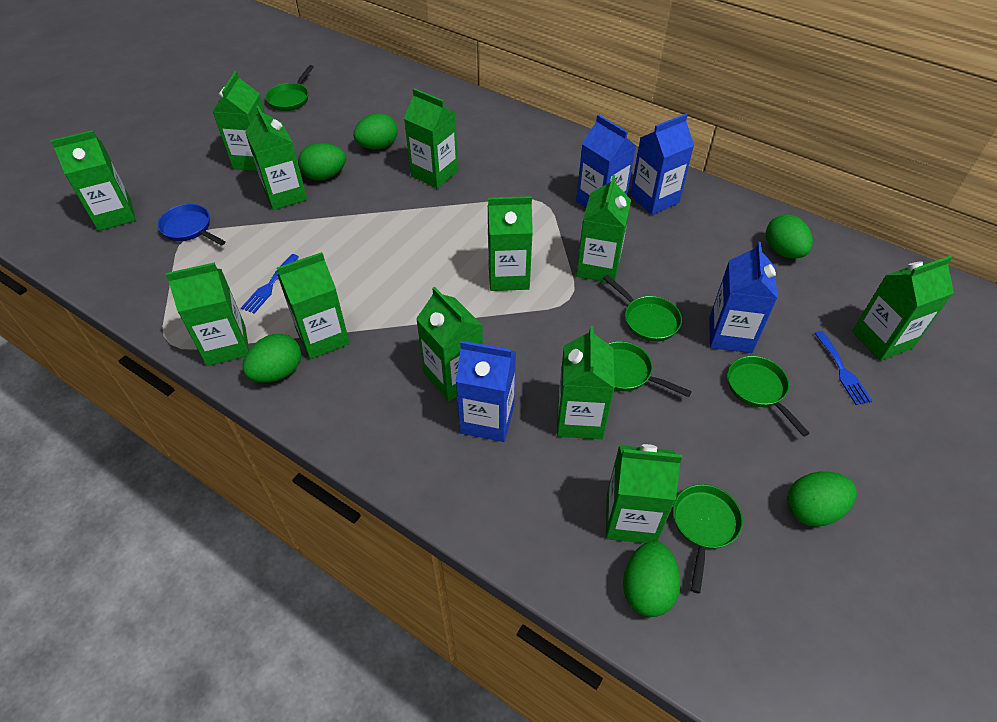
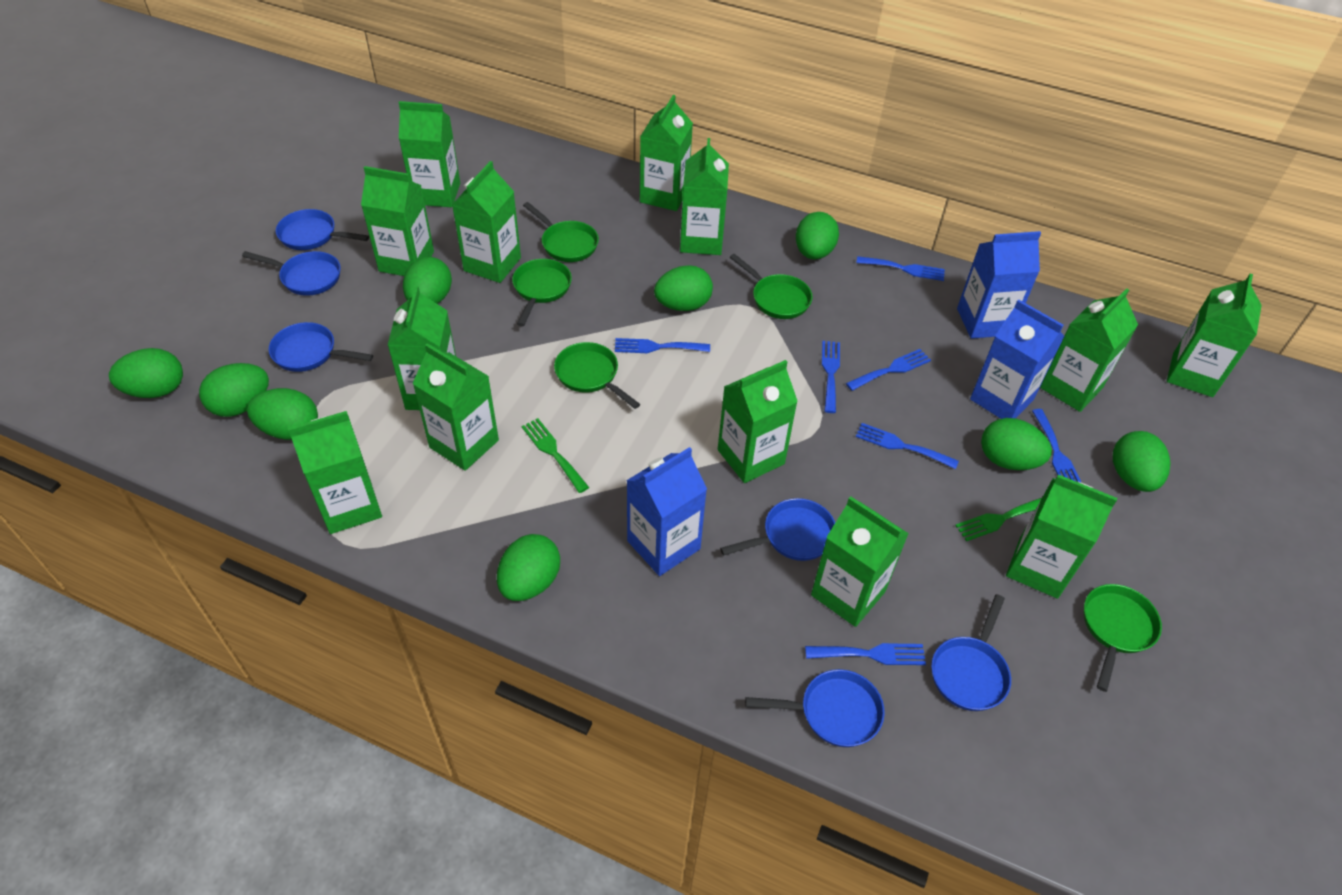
blue carton: 4 -> 3
blue fork: 2 -> 7
blue pan: 1 -> 6
green carton: 12 -> 13
green egg: 6 -> 9
green fork: 0 -> 2

